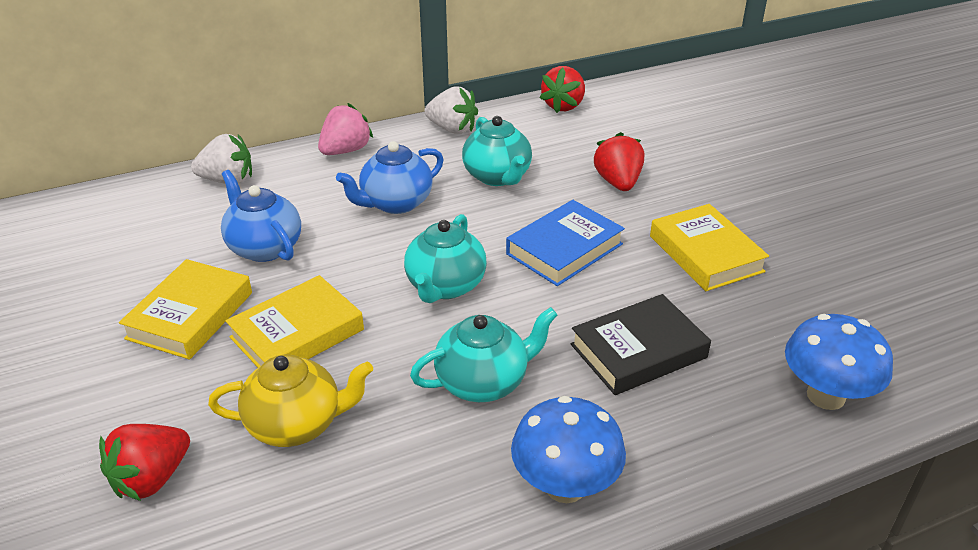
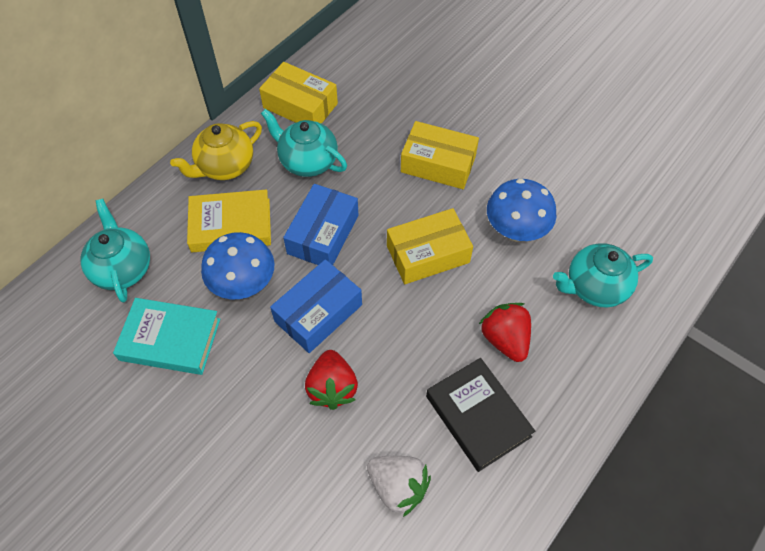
blue book: 1 -> 0
blue box: 0 -> 2
blue teapot: 2 -> 0
pink strawberry: 1 -> 0
red strawberry: 3 -> 2
turquoise book: 0 -> 1
white strawberry: 2 -> 1
yellow book: 3 -> 1
yellow box: 0 -> 3

